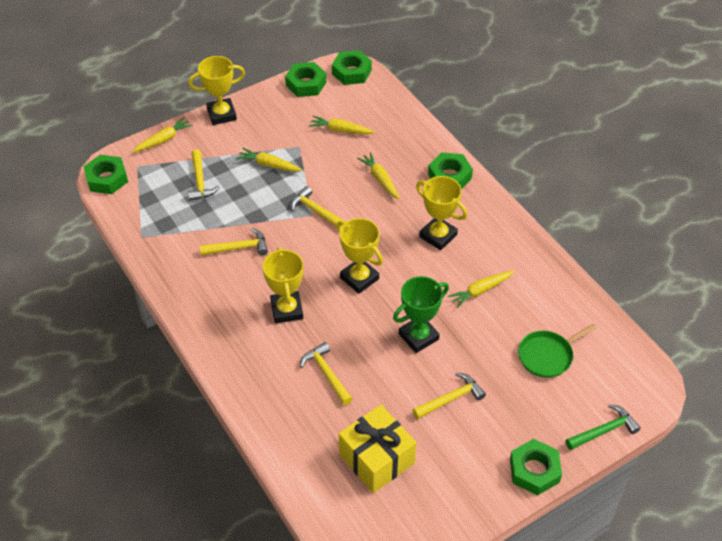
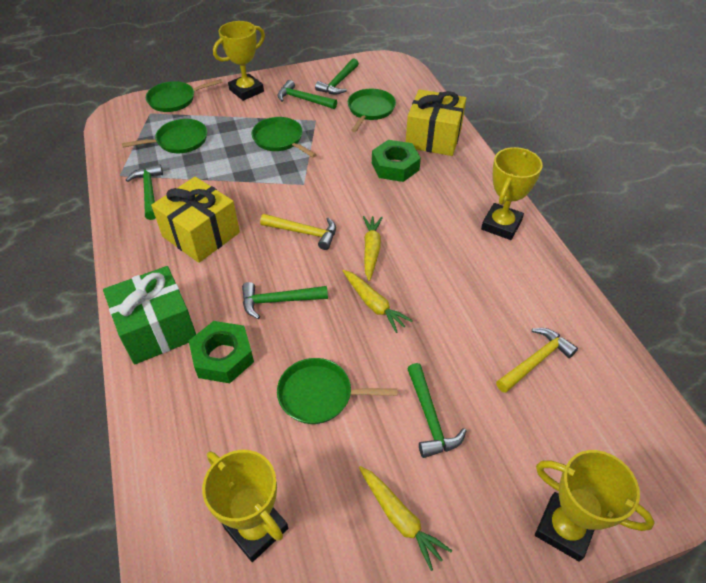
green gift: 0 -> 1
green hammer: 1 -> 5
green nut: 5 -> 2
green pan: 1 -> 5
green trophy: 1 -> 0
yellow carrot: 5 -> 3
yellow gift: 1 -> 2
yellow hammer: 5 -> 2

